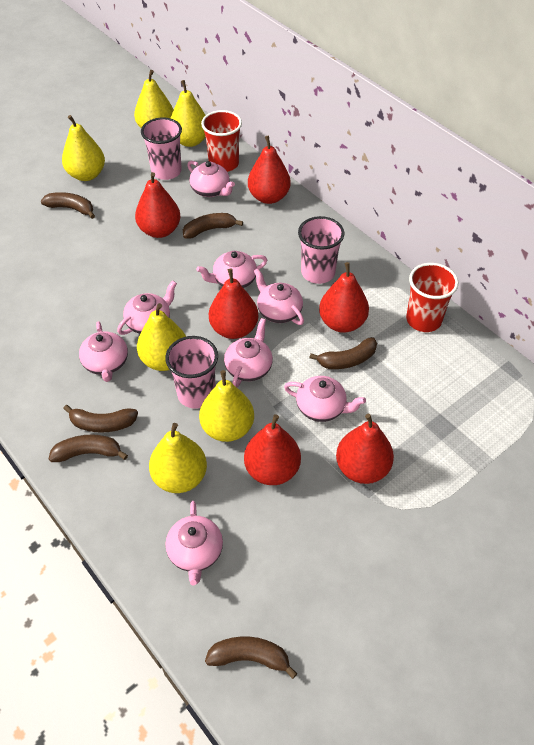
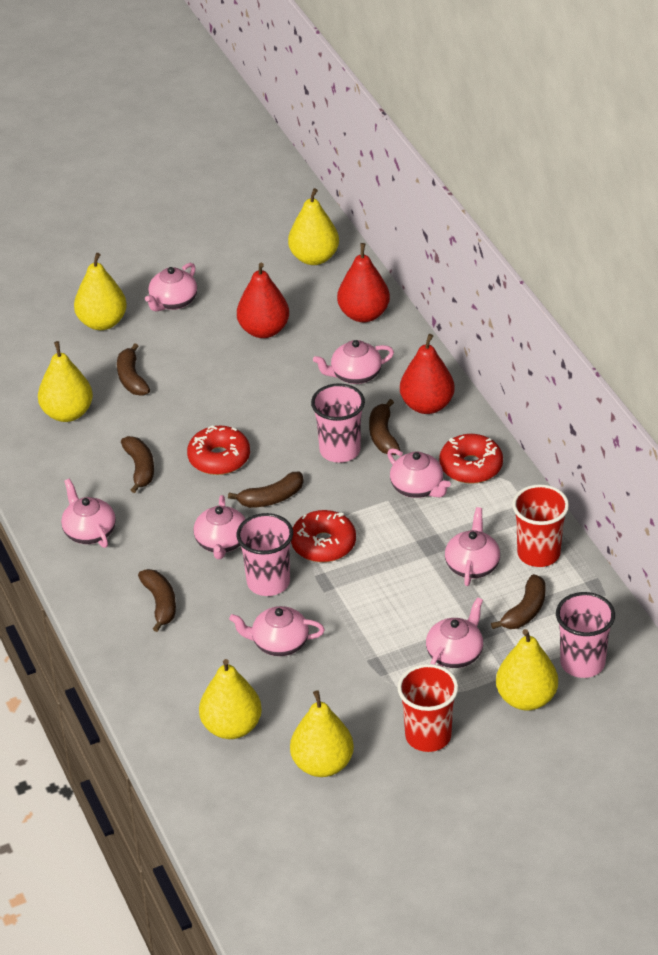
red donut: 0 -> 3
red pear: 6 -> 3

